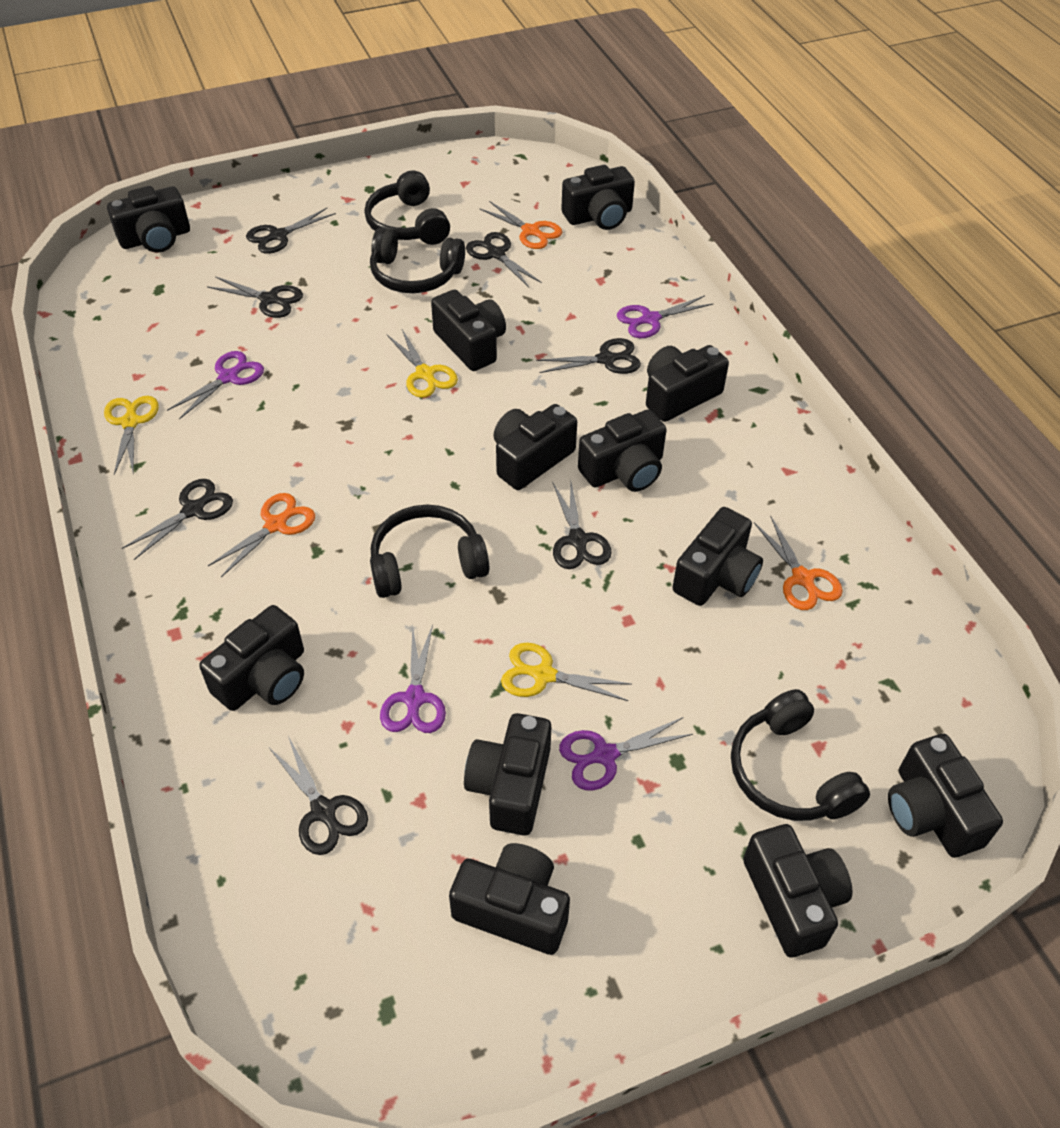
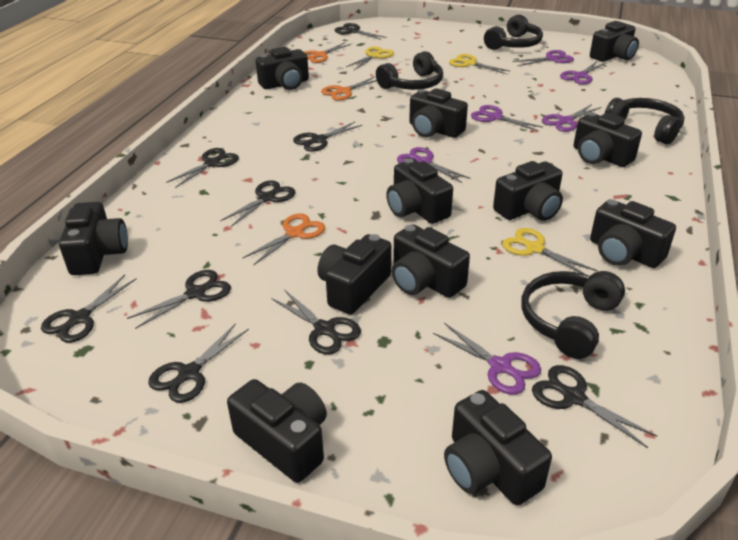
black scissors: 7 -> 9
purple scissors: 4 -> 6

